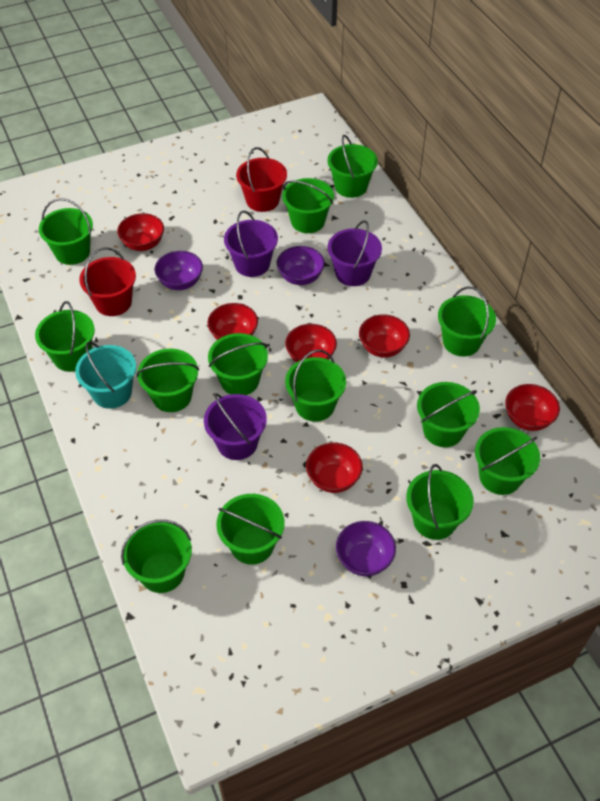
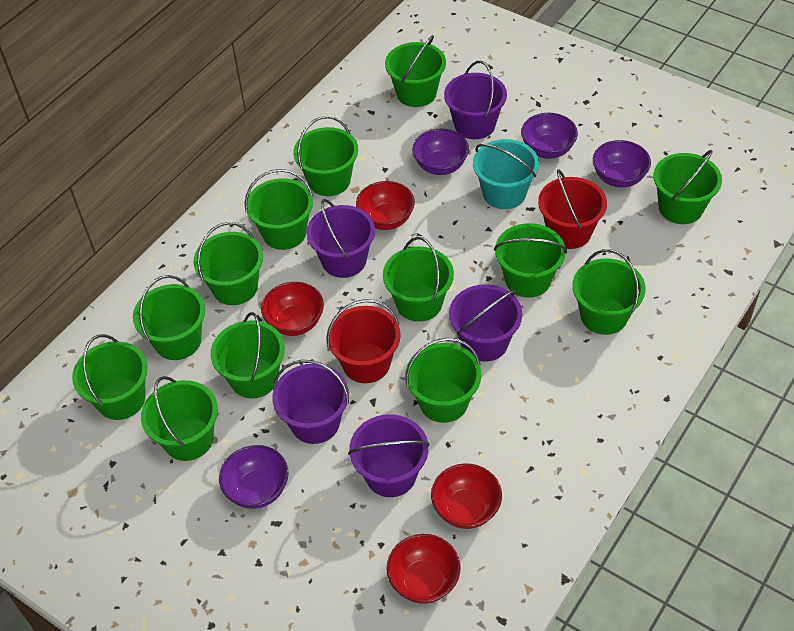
purple bowl: 3 -> 4
purple bucket: 3 -> 5
red bowl: 6 -> 4

